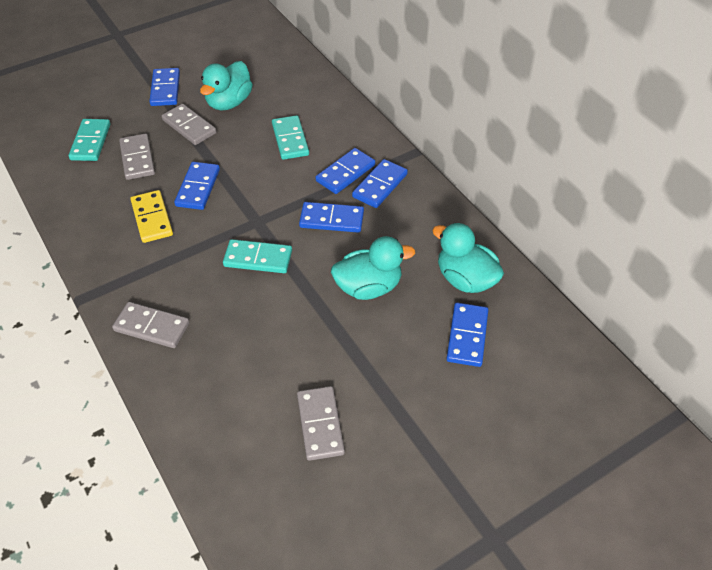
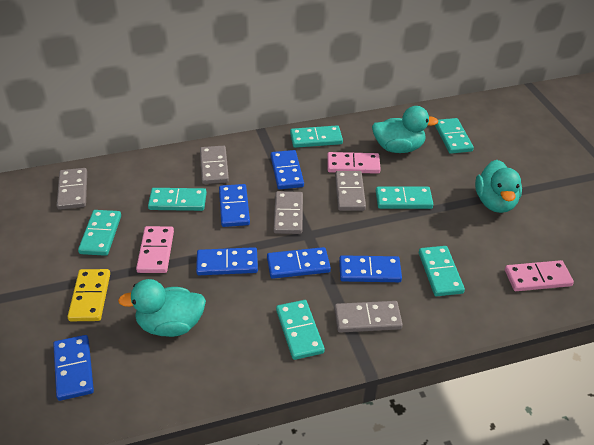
grey domino: 4 -> 5
pink domino: 0 -> 3
turquoise domino: 3 -> 7

